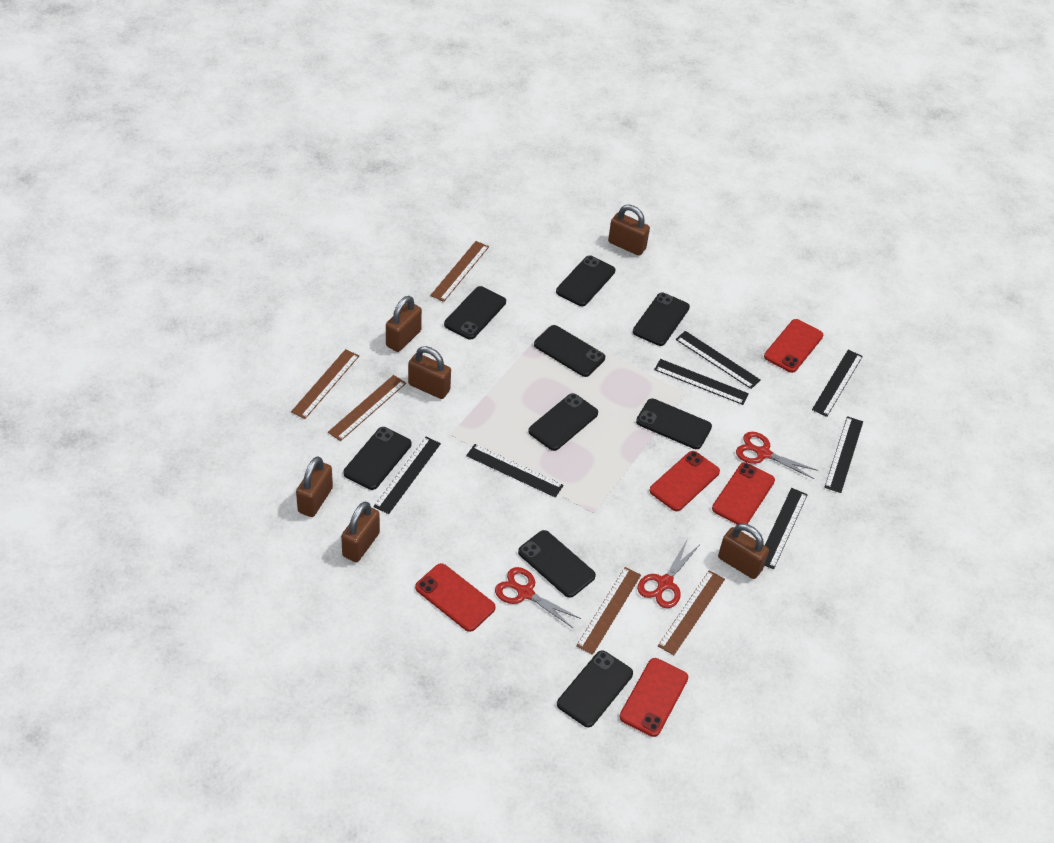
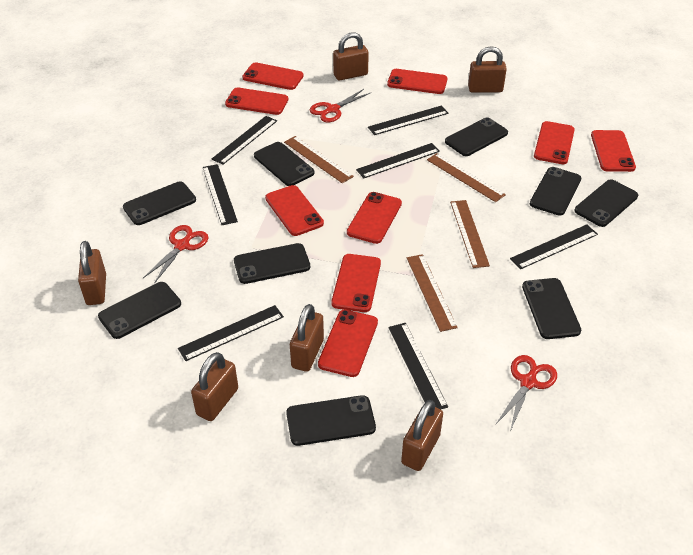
brown ruler: 5 -> 4
red phone: 5 -> 9

